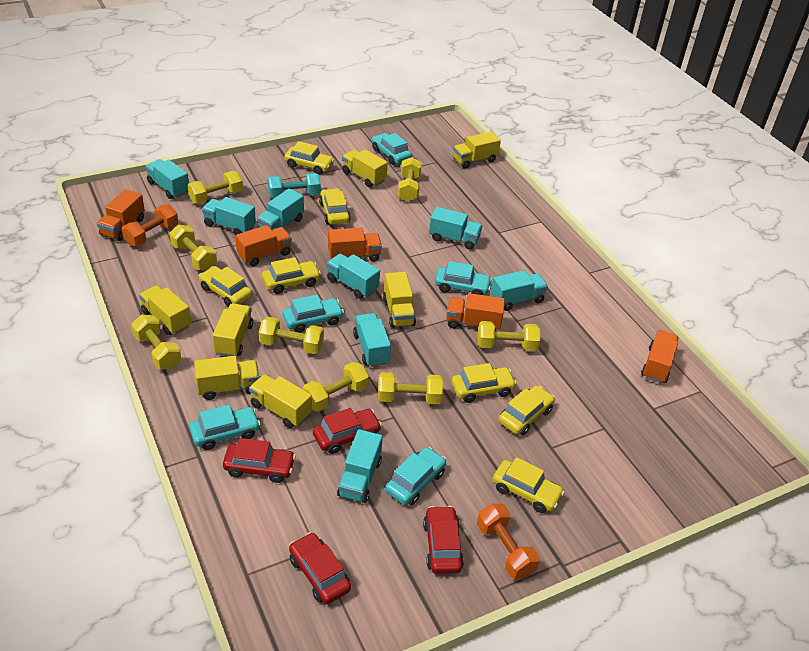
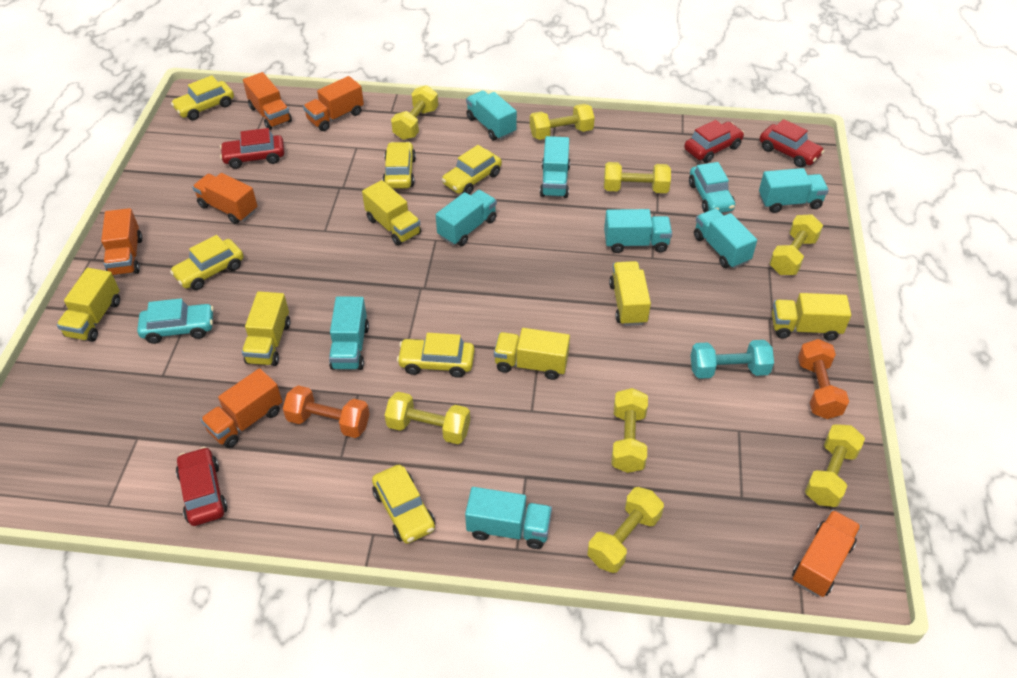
orange truck: 5 -> 6
turquoise car: 5 -> 2
yellow car: 7 -> 6
yellow truck: 7 -> 6

